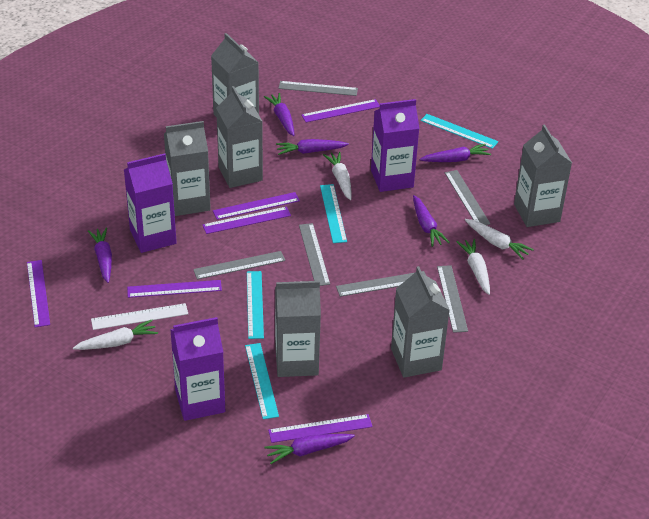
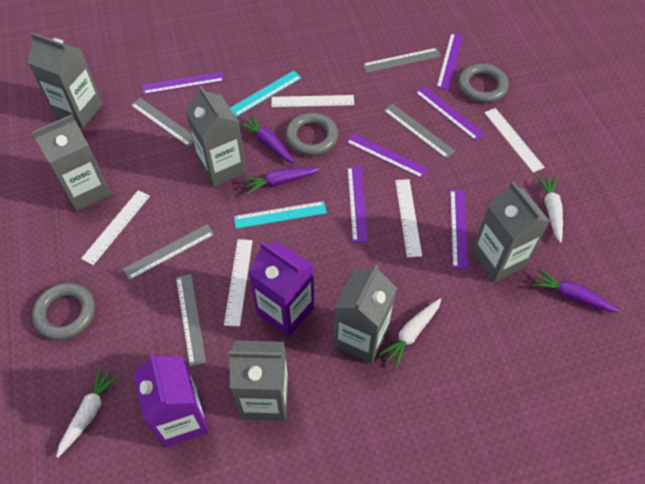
grey ring: 0 -> 3
grey ruler: 6 -> 5
purple carrot: 6 -> 3
purple carton: 3 -> 2
turquoise ruler: 4 -> 2
white carrot: 4 -> 3
white ruler: 1 -> 5

